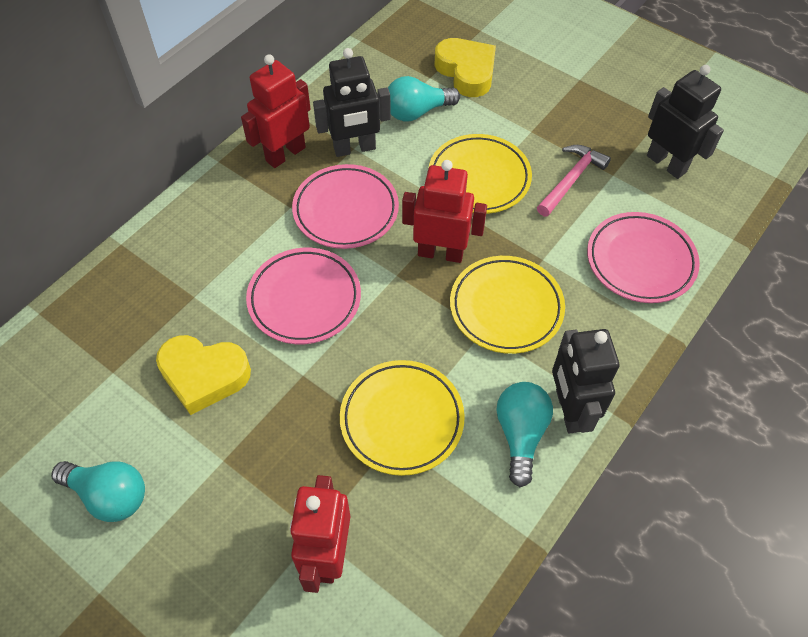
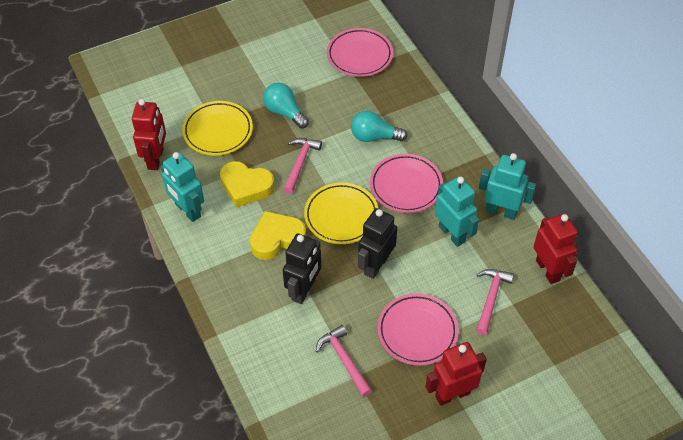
black robot: 3 -> 2
pink hammer: 1 -> 3
turquoise light bulb: 3 -> 2
turquoise robot: 0 -> 3
yellow plate: 3 -> 2

